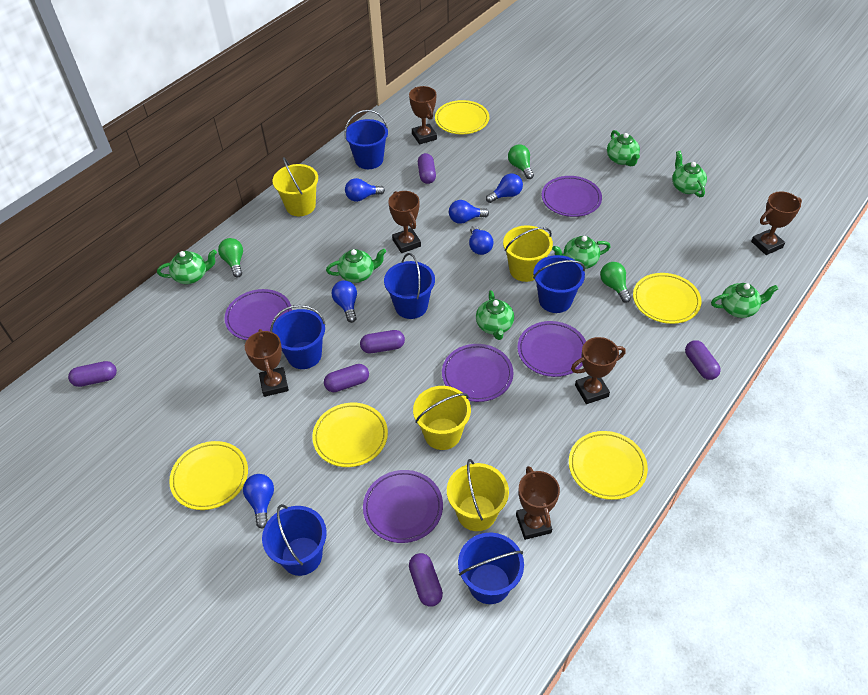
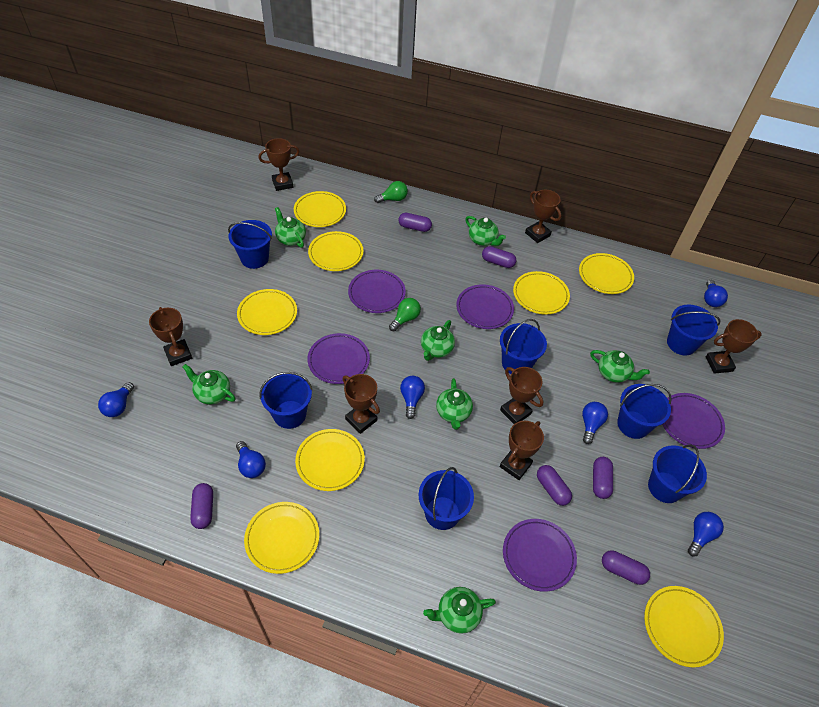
blue bucket: 6 -> 7
brown trophy: 6 -> 7
green light bulb: 3 -> 2
yellow bucket: 4 -> 0
yellow plate: 5 -> 8

